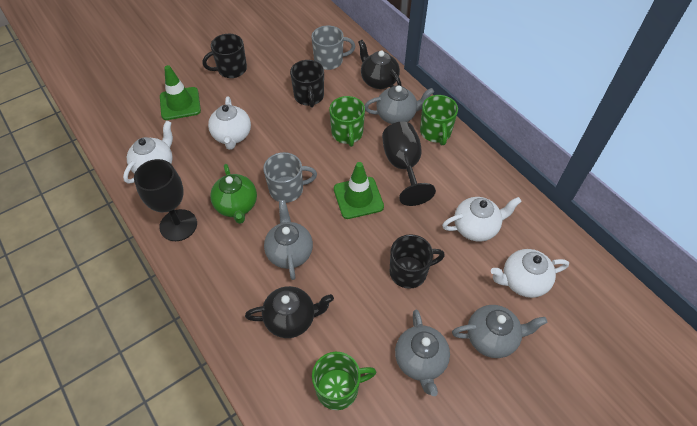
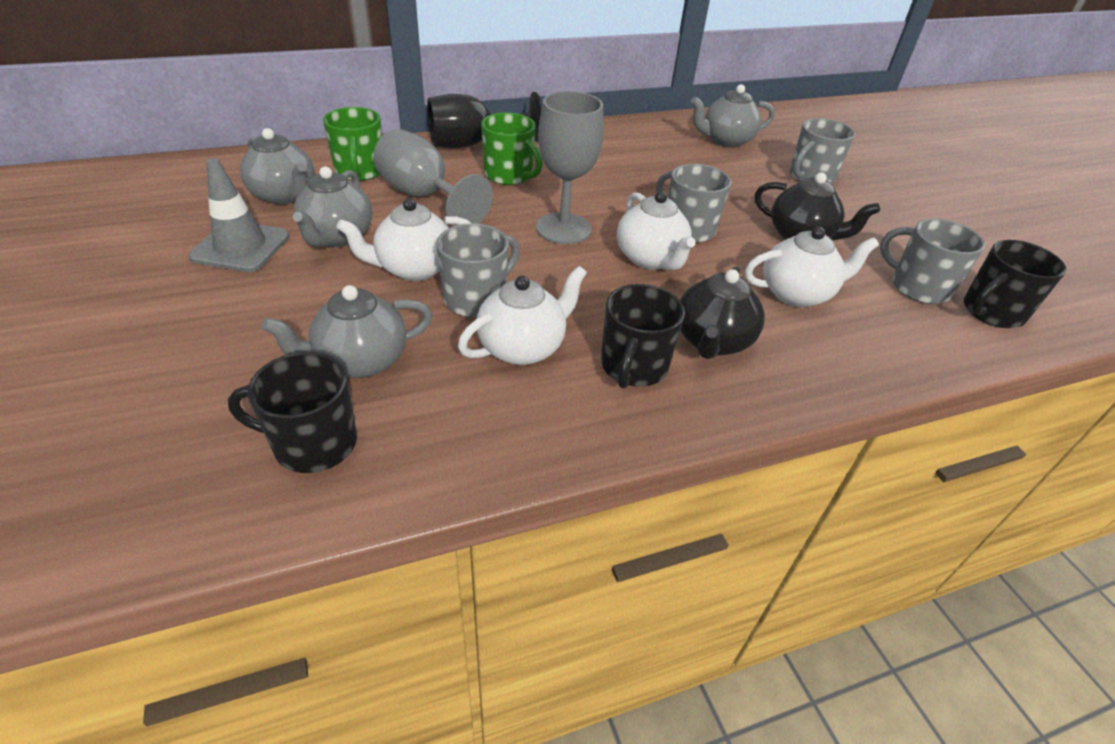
black goblet: 2 -> 1
green mug: 3 -> 2
green teapot: 1 -> 0
green traffic cone: 2 -> 0
grey goblet: 0 -> 2
grey mug: 2 -> 4
grey traffic cone: 0 -> 1

